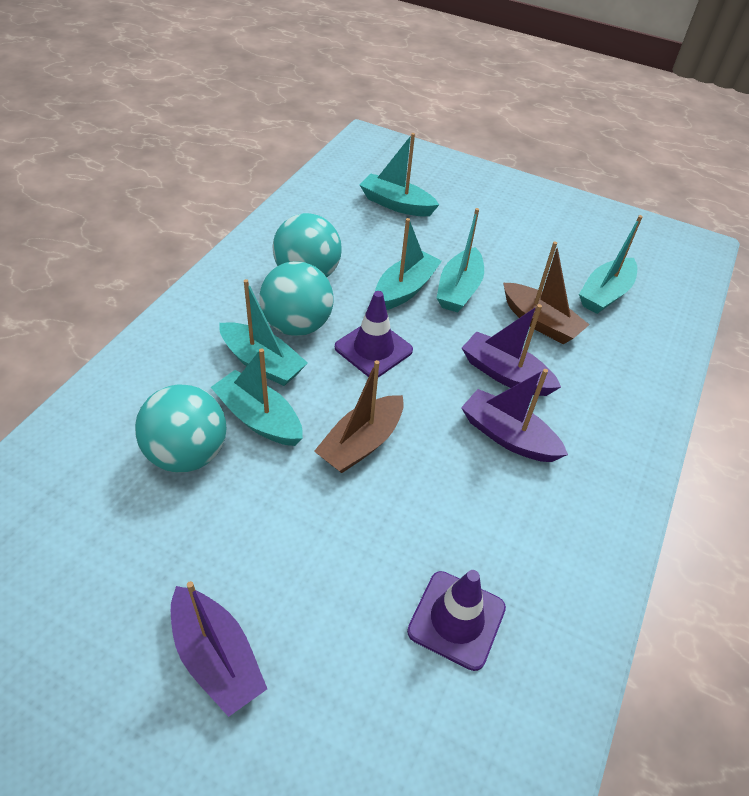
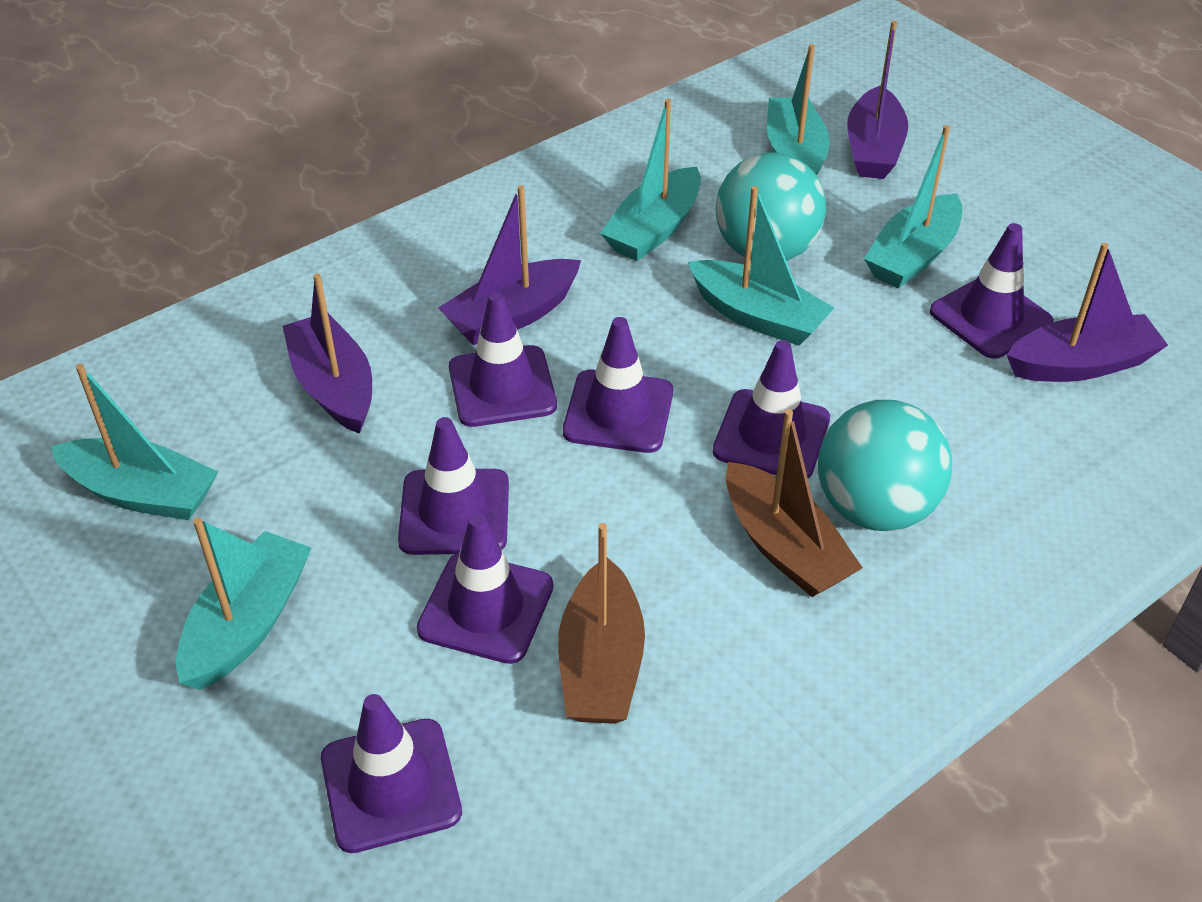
purple boat: 3 -> 4
purple traffic cone: 2 -> 7
turquoise ball: 3 -> 2

